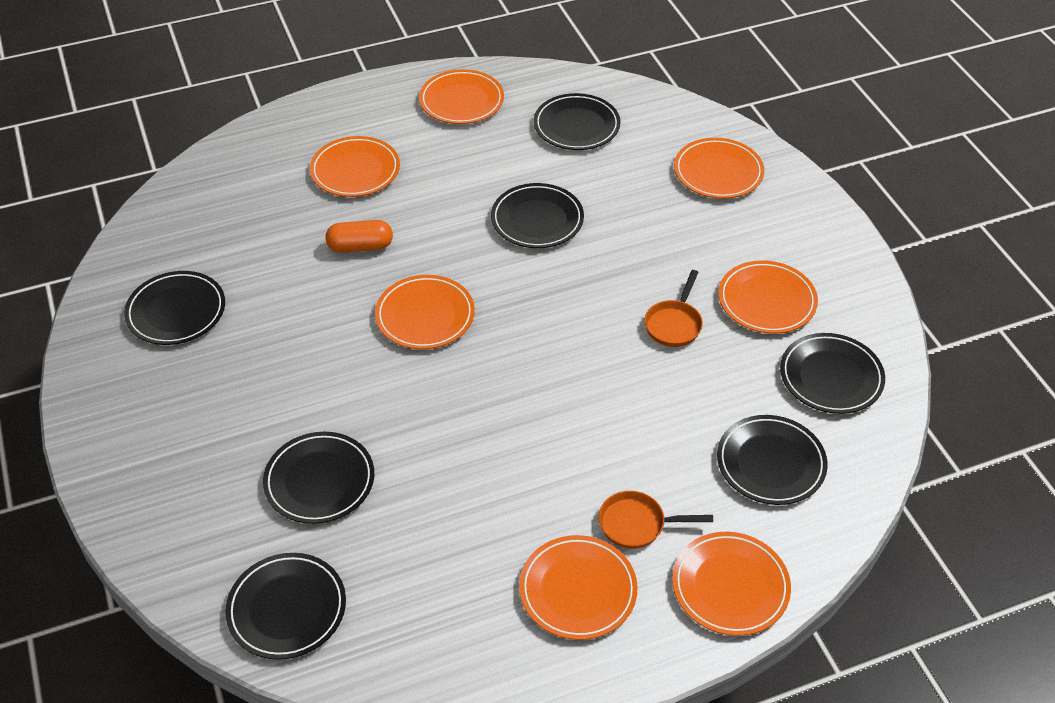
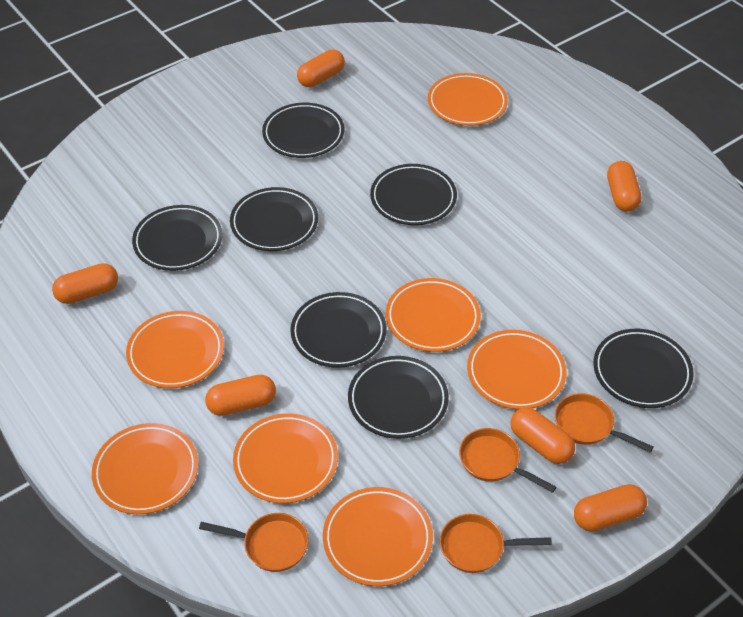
orange capsule: 1 -> 6
orange pan: 2 -> 4

